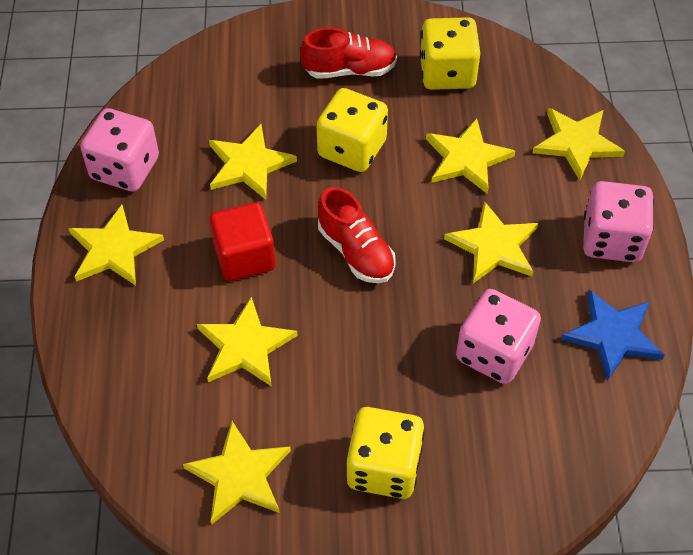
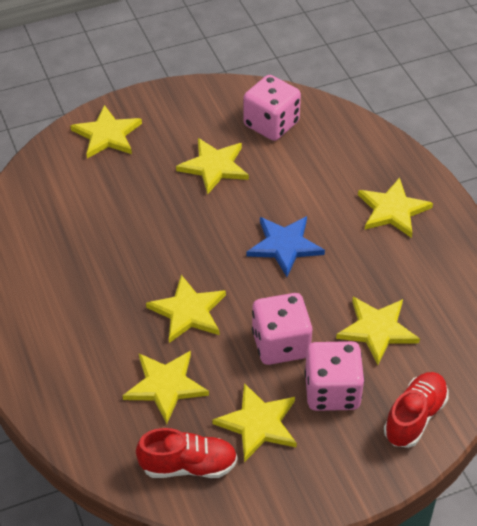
red cube: 1 -> 0
yellow dice: 3 -> 0

